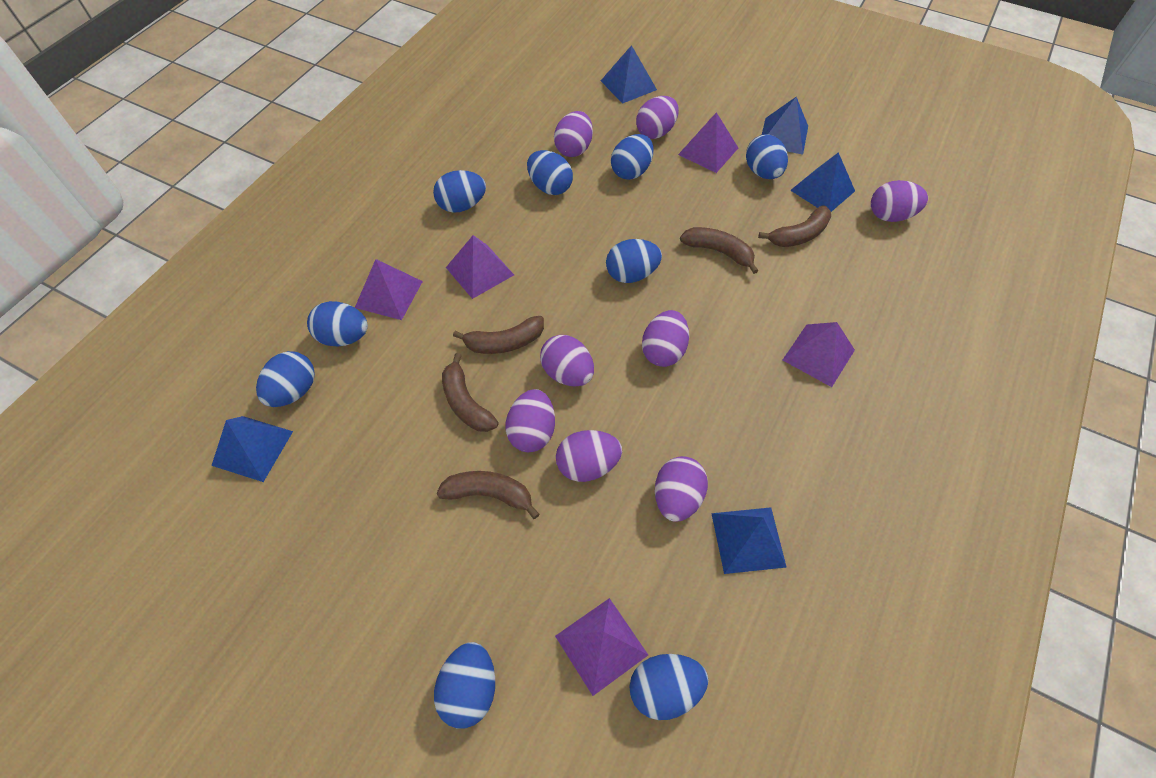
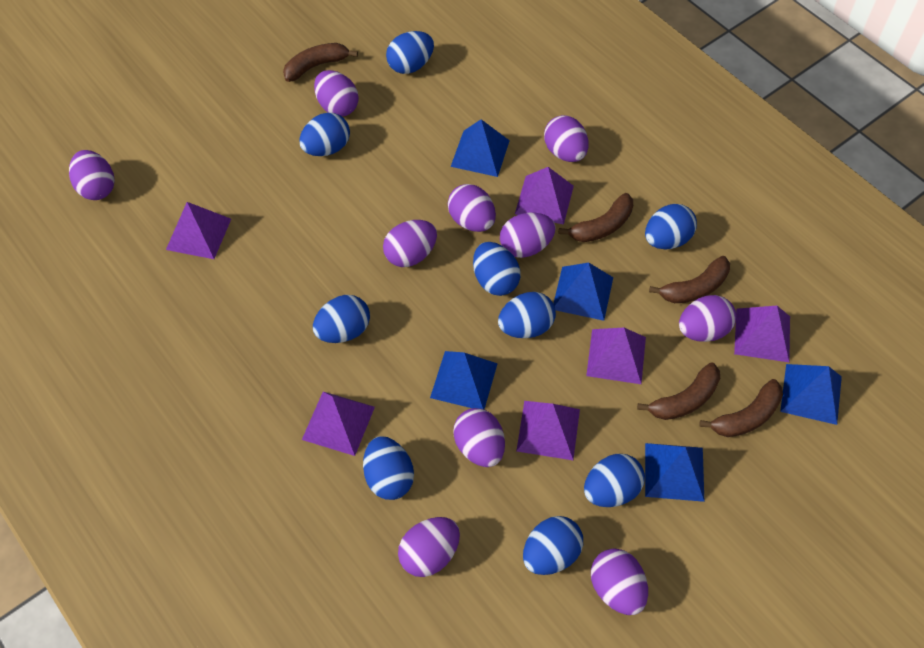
purple egg: 8 -> 10
purple pyramid: 5 -> 6

